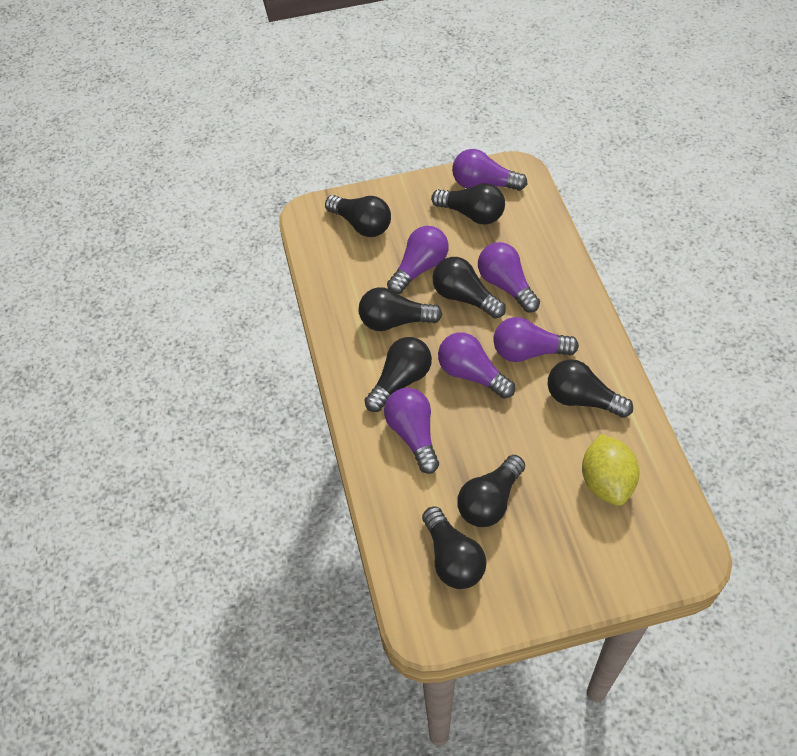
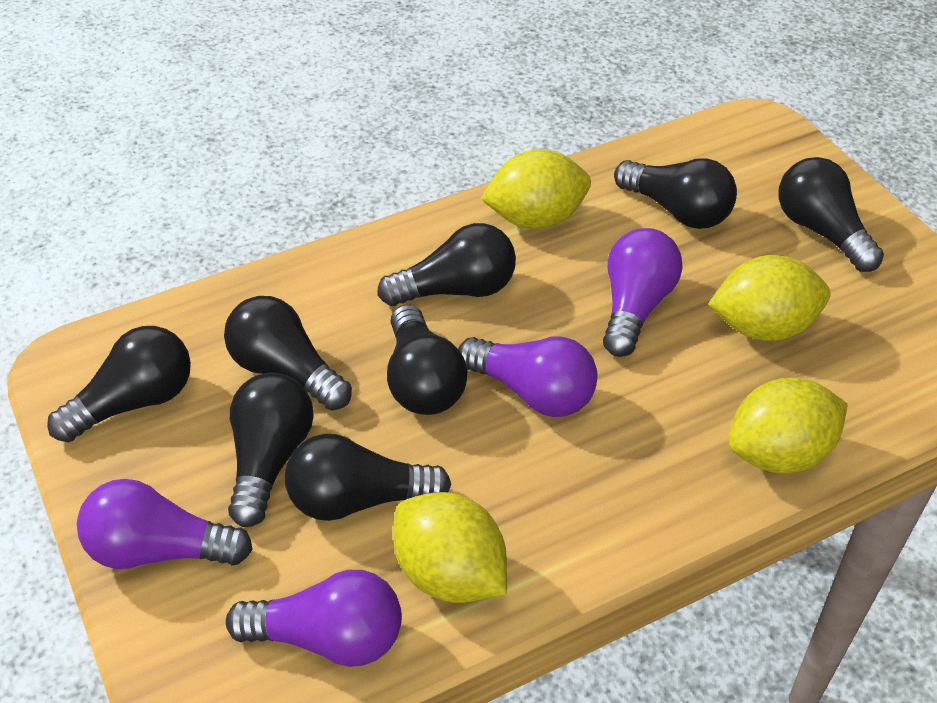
purple light bulb: 6 -> 4
yellow lemon: 1 -> 4

